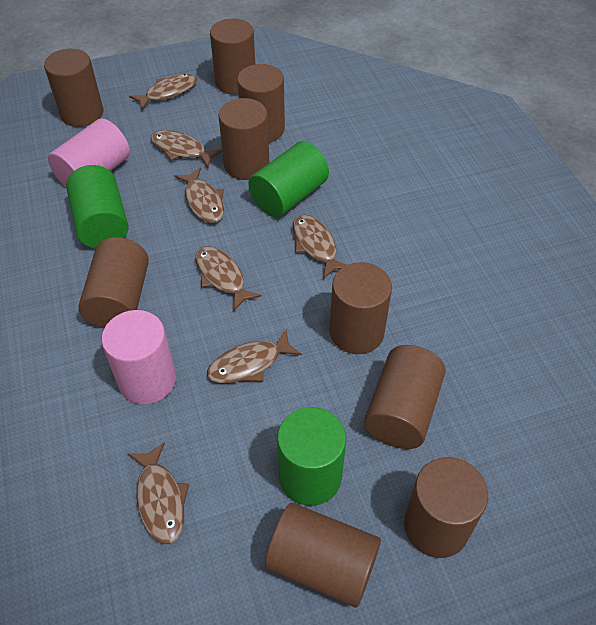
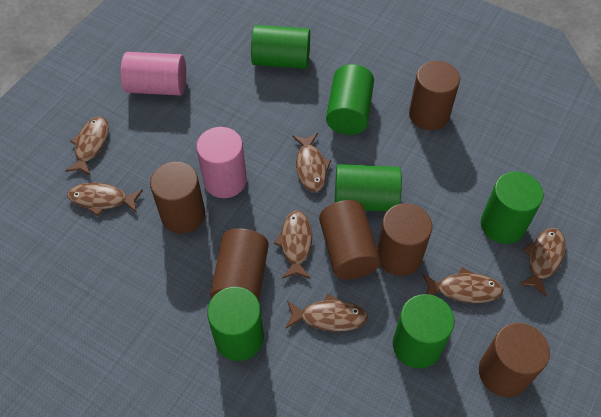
brown cylinder: 9 -> 6
green cylinder: 3 -> 6

